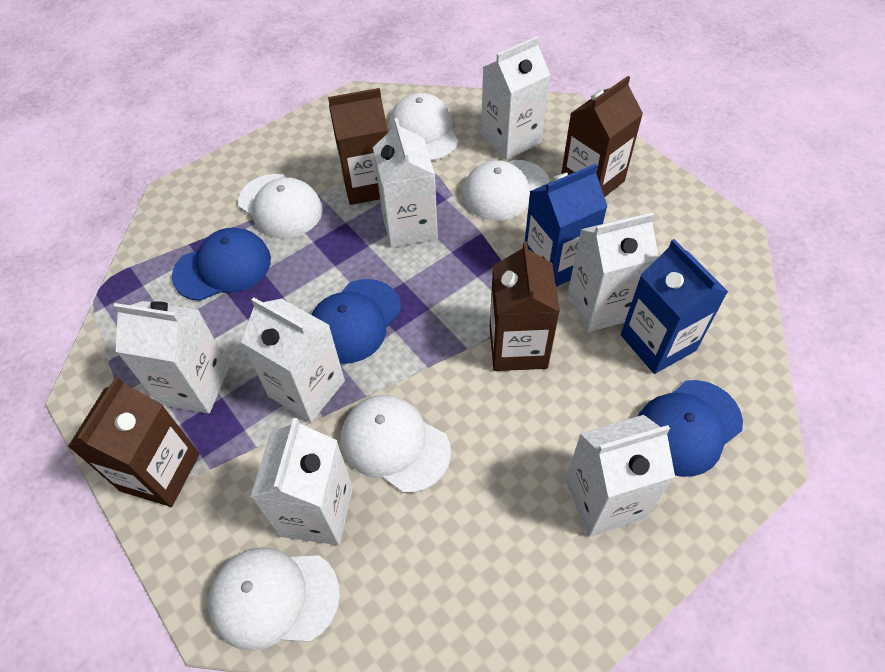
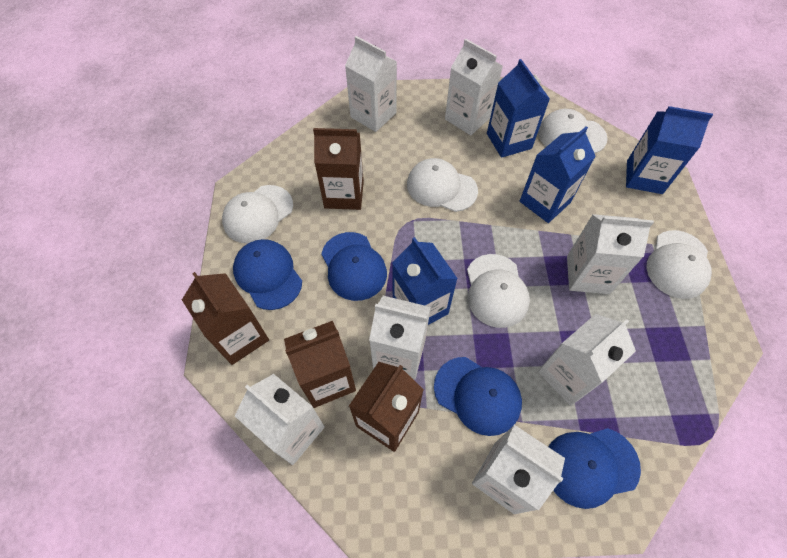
blue cap: 3 -> 4
blue carton: 2 -> 4

